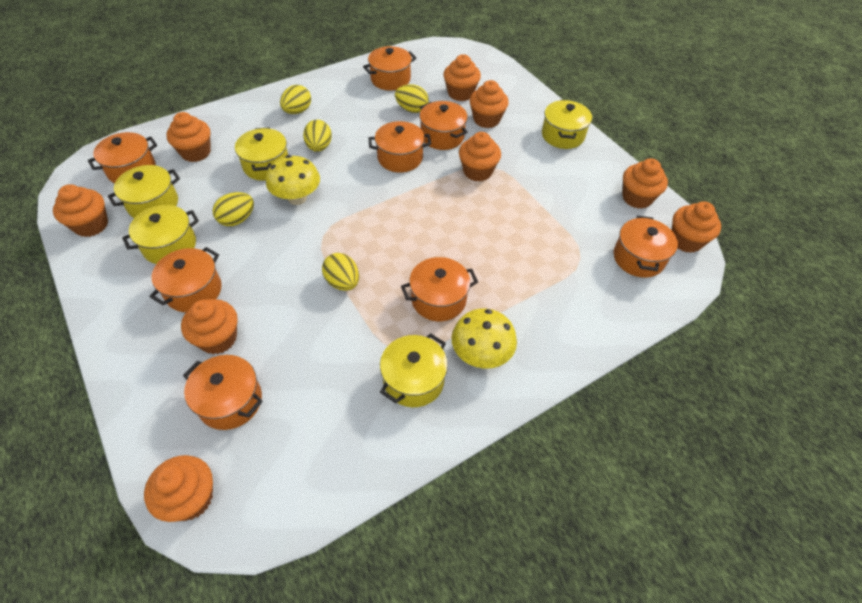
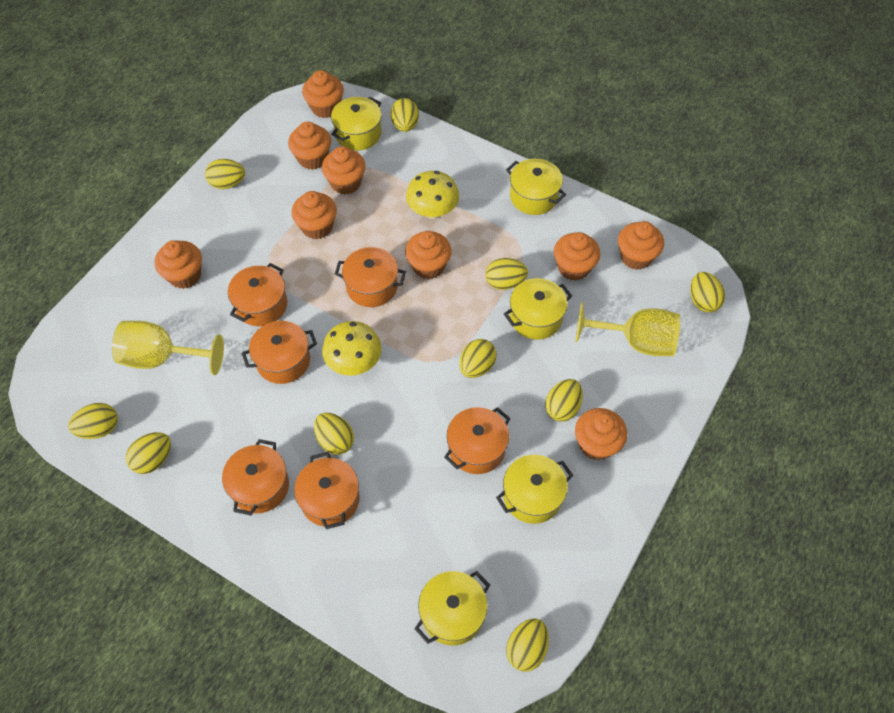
orange pot: 8 -> 6
yellow egg: 5 -> 10
yellow goblet: 0 -> 2

